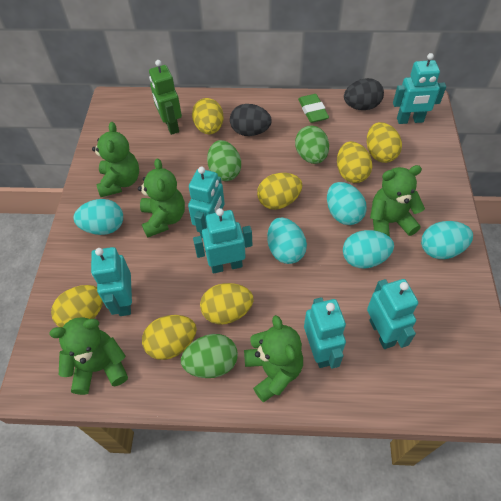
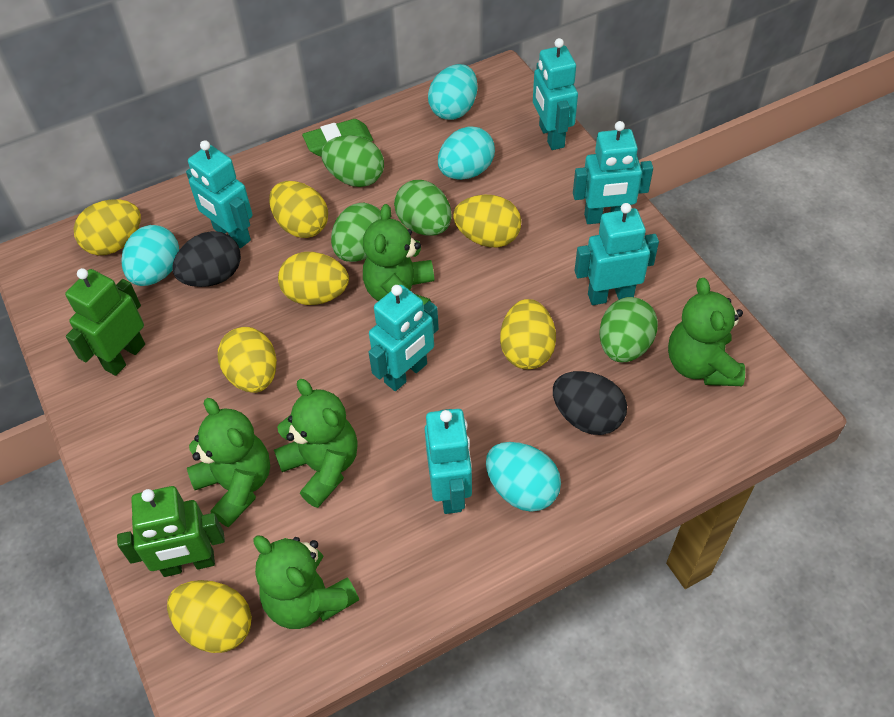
green egg: 3 -> 4
green robot: 1 -> 2
turquoise egg: 5 -> 4

